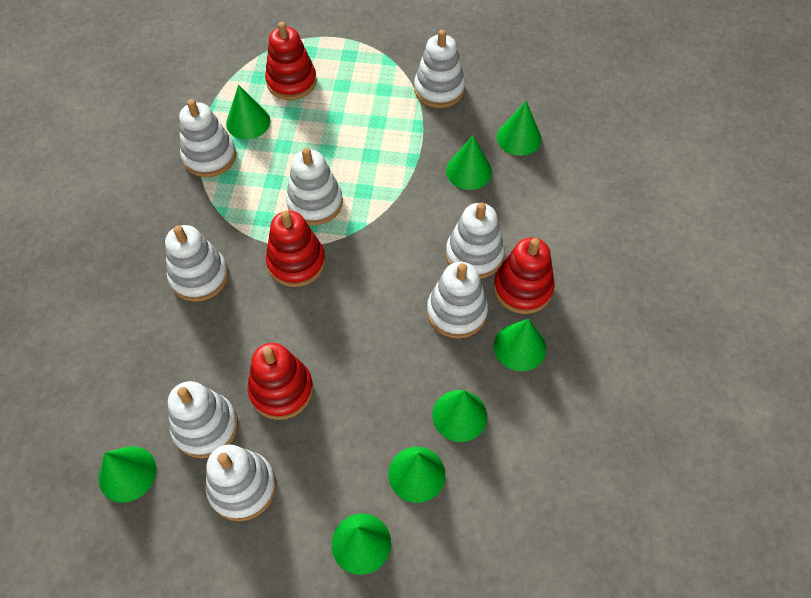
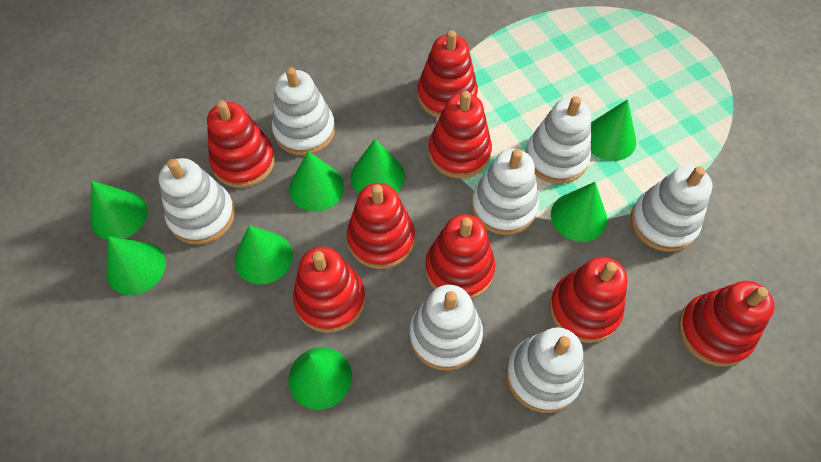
red stacking toy: 4 -> 8
white stacking toy: 8 -> 7

